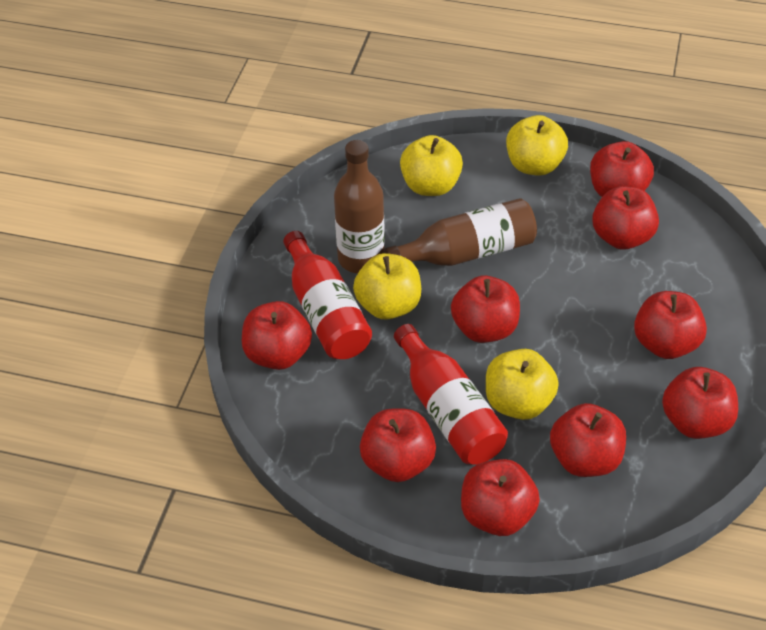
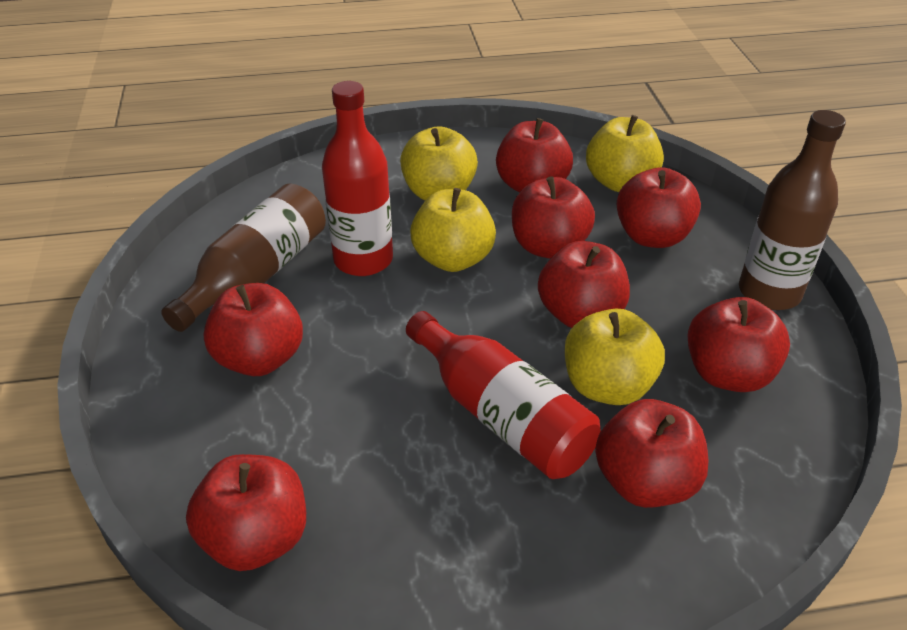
red apple: 9 -> 8

